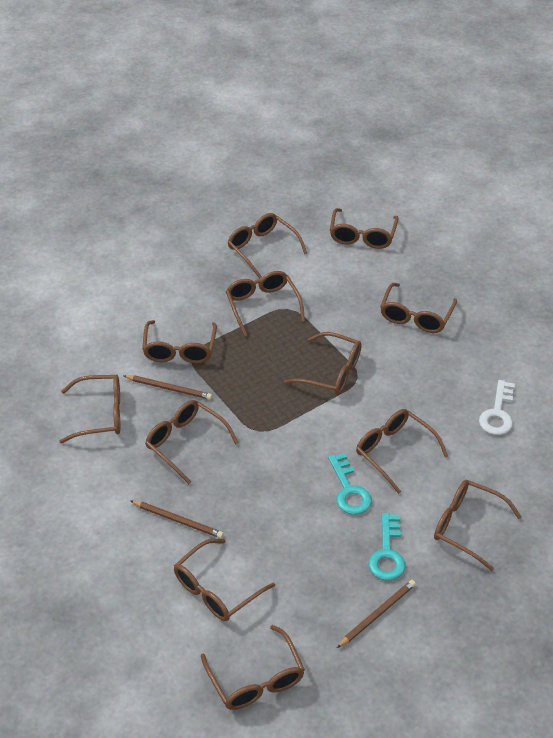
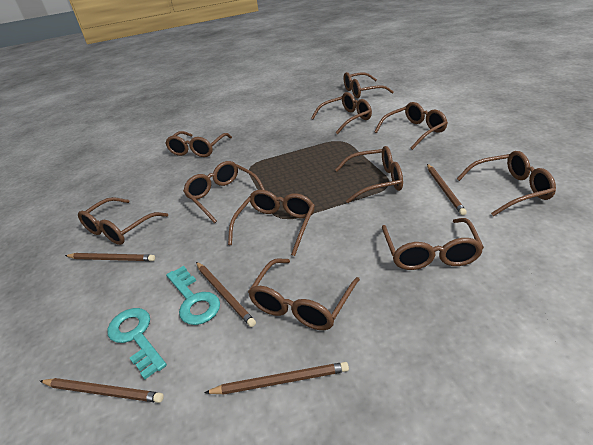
brown glasses: 12 -> 11
brown pencil: 3 -> 5
white key: 1 -> 0

